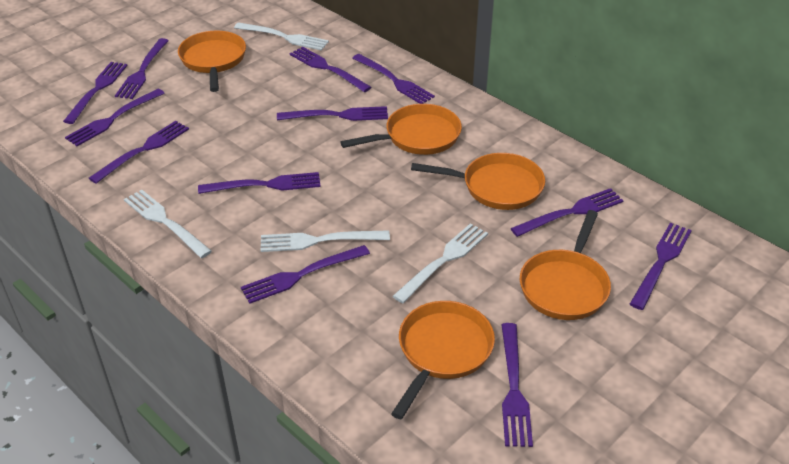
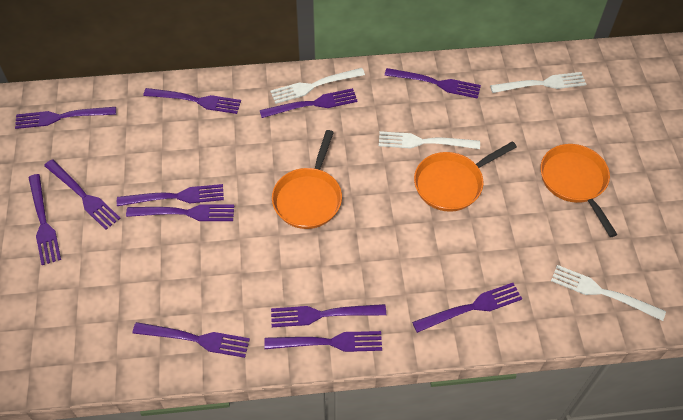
orange pan: 5 -> 3

